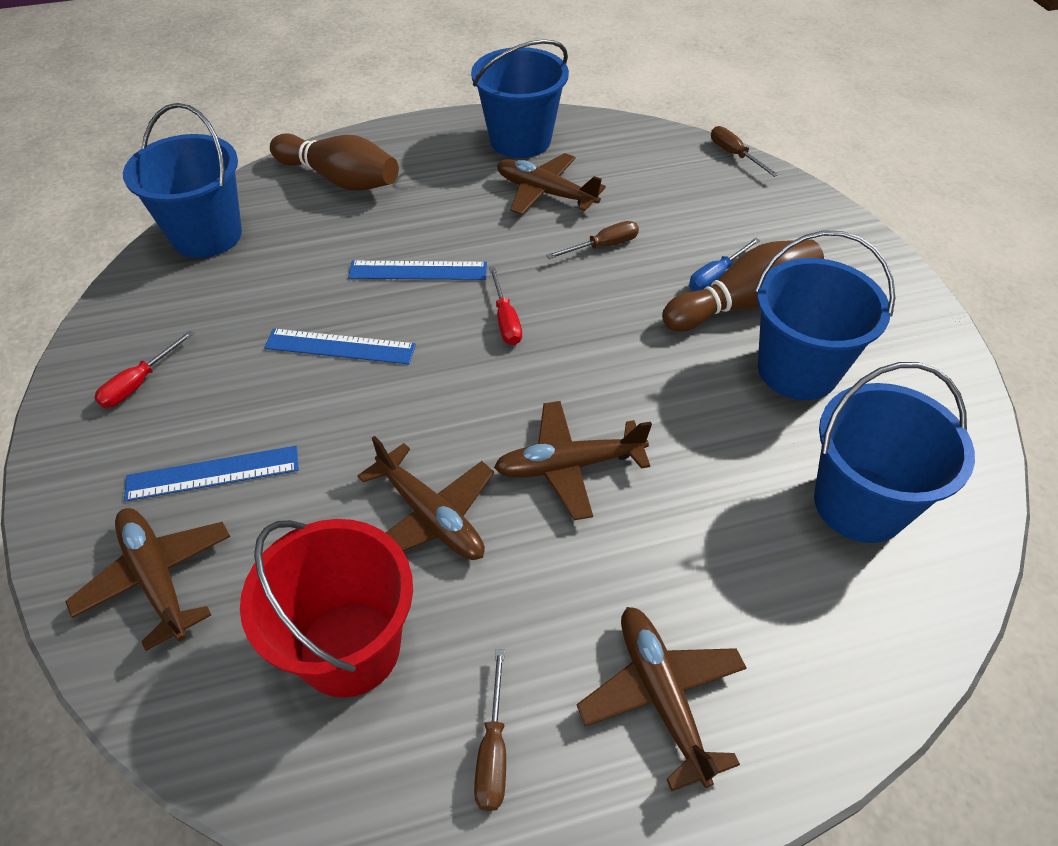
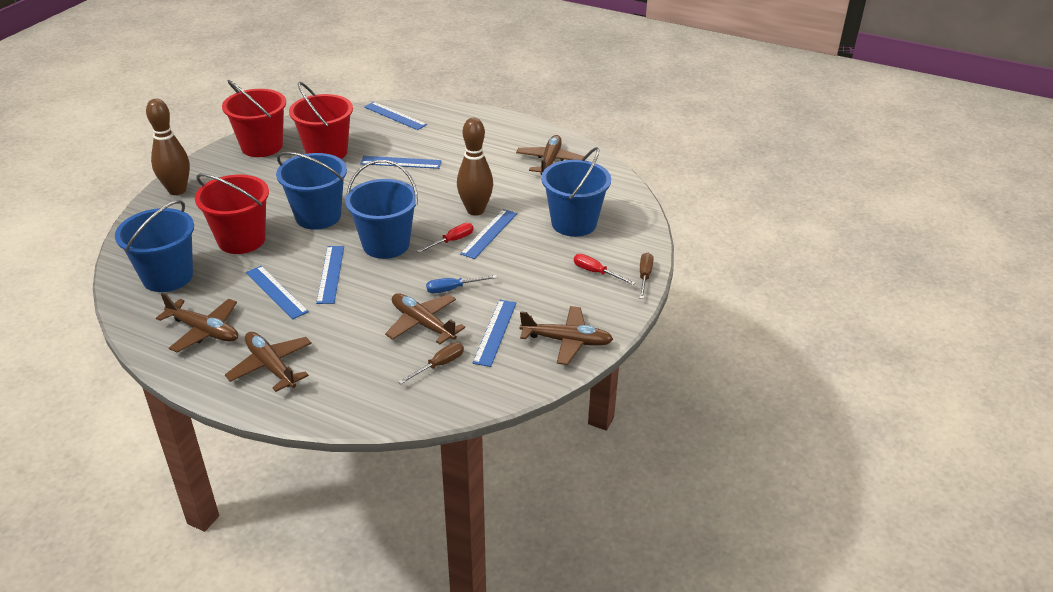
blue ruler: 3 -> 6
brown screwdriver: 3 -> 2
red bucket: 1 -> 3

